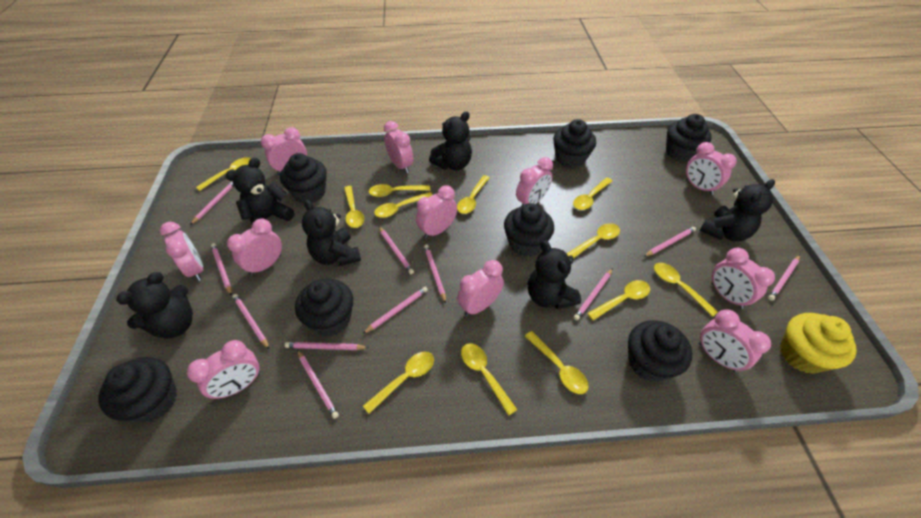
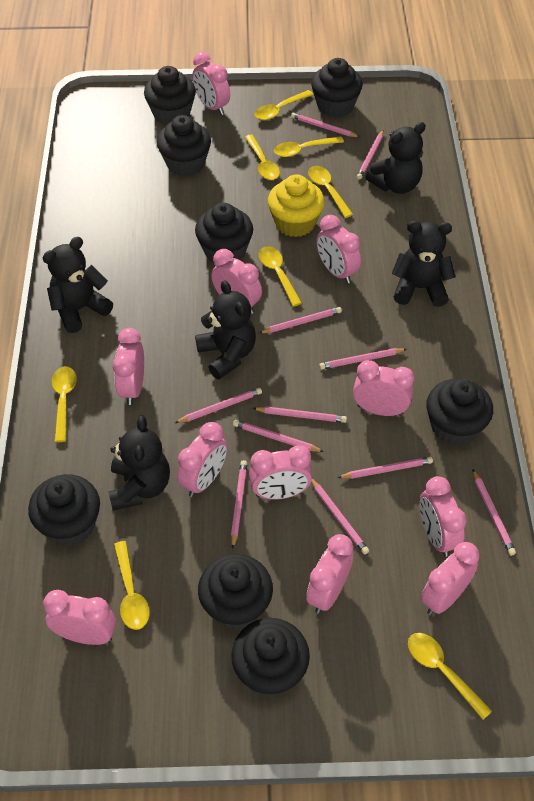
black cupcake: 7 -> 8
black teddy bear: 6 -> 5
yellow spoon: 12 -> 8

